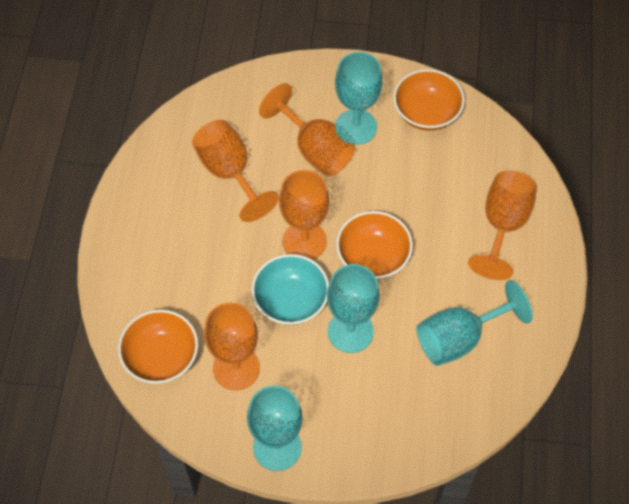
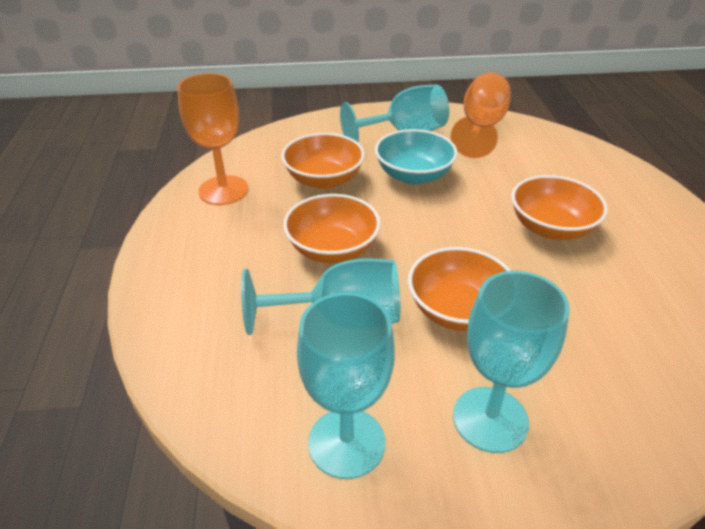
orange bowl: 3 -> 4
orange goblet: 5 -> 2

